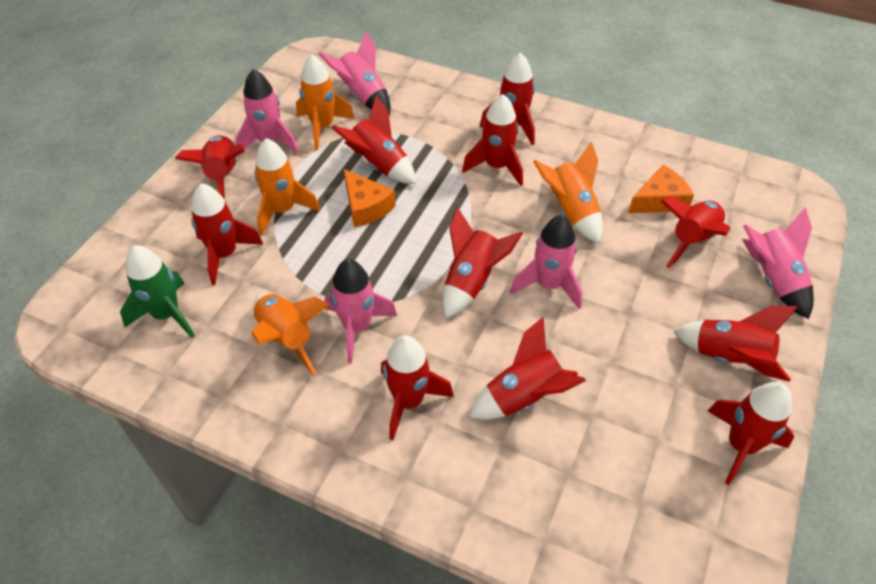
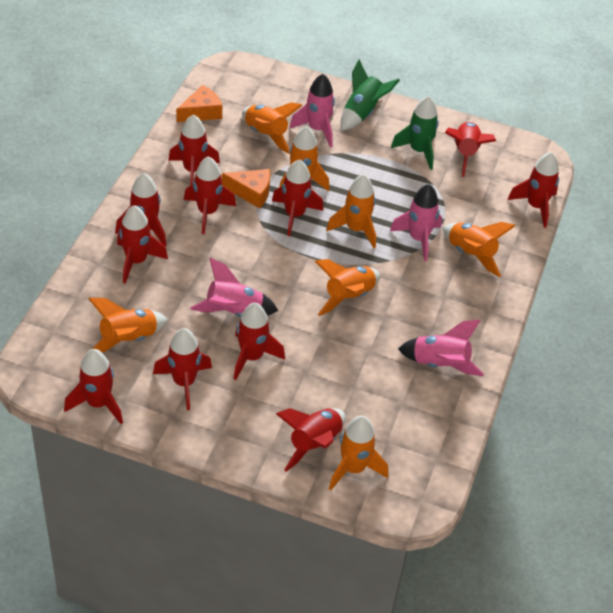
green rocket: 1 -> 2
orange rocket: 4 -> 7
pink rocket: 5 -> 4

